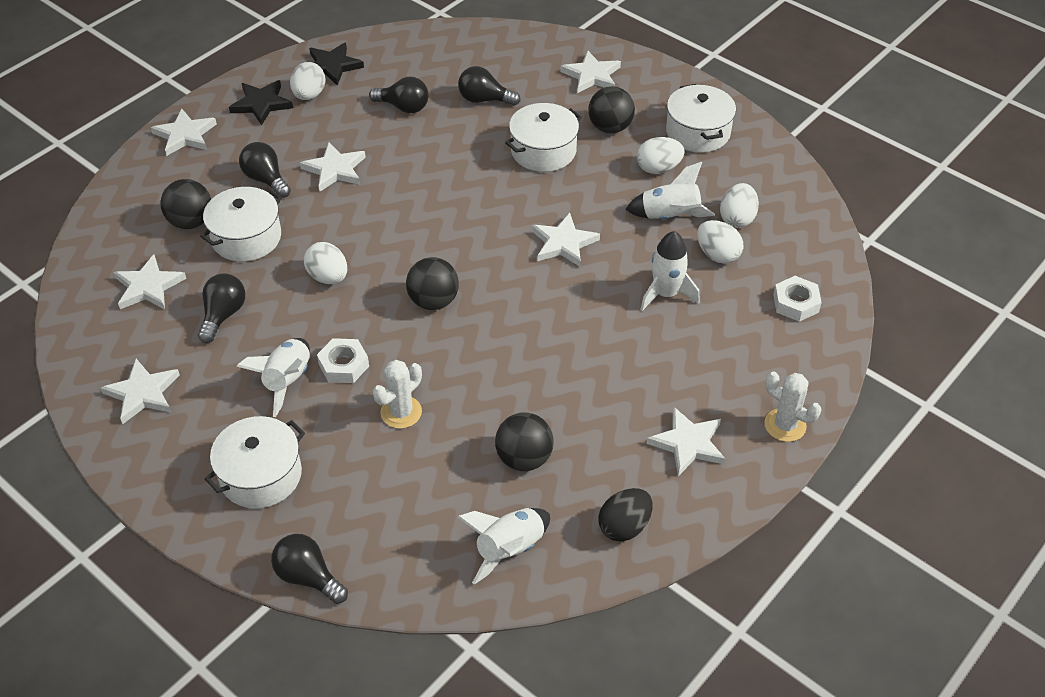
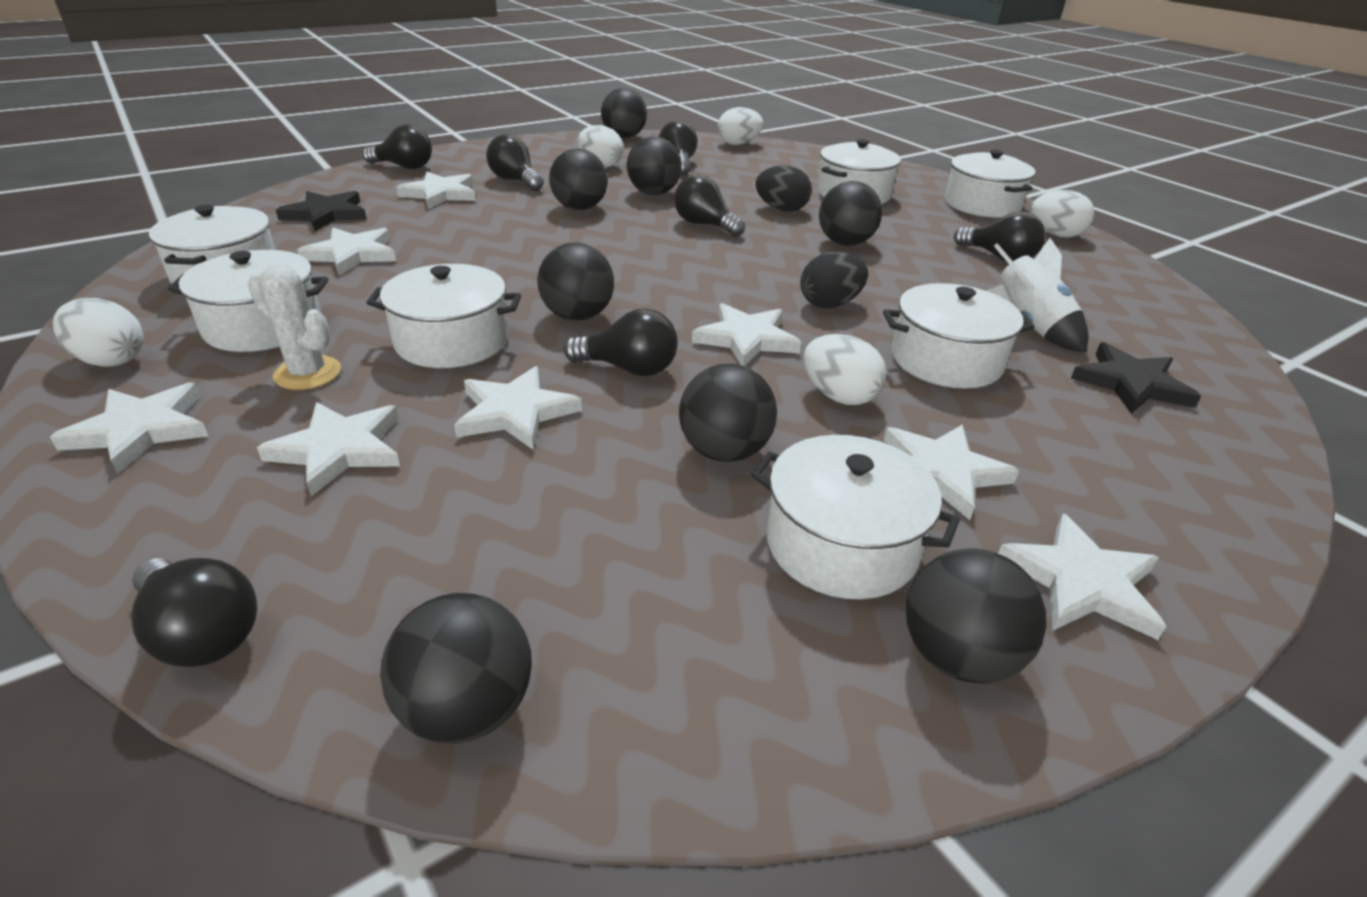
black ball: 4 -> 8
black egg: 1 -> 2
black light bulb: 5 -> 7
white cactus: 2 -> 1
white nut: 2 -> 0
white pot: 4 -> 7
white rocket: 4 -> 1
white star: 7 -> 8

